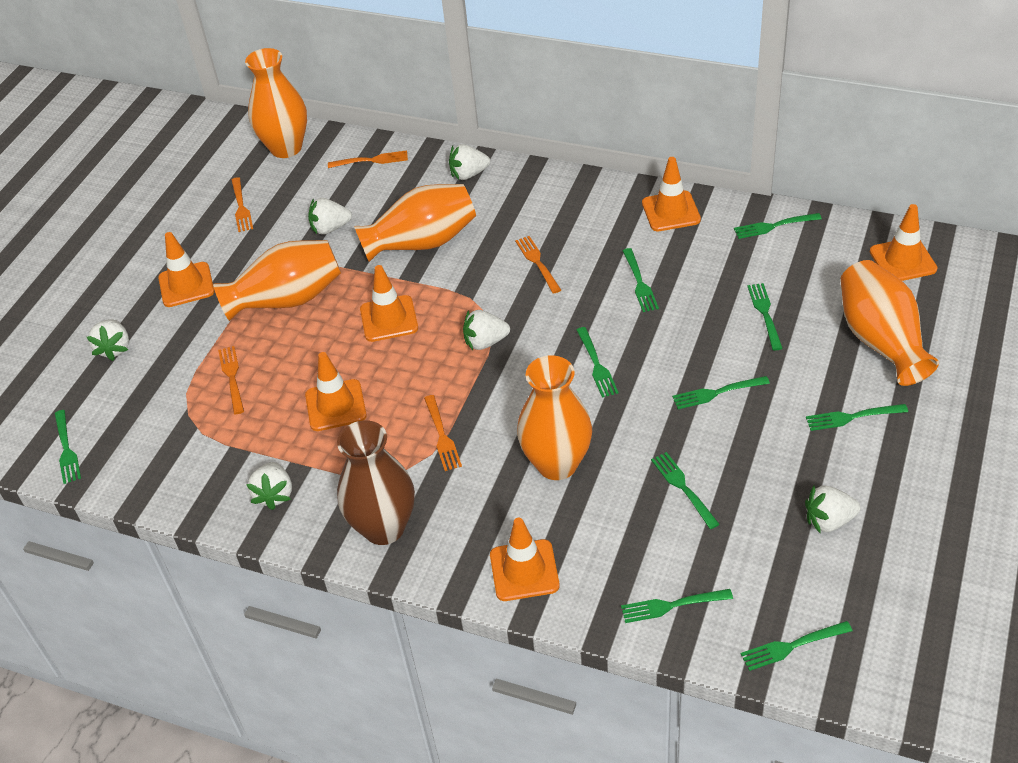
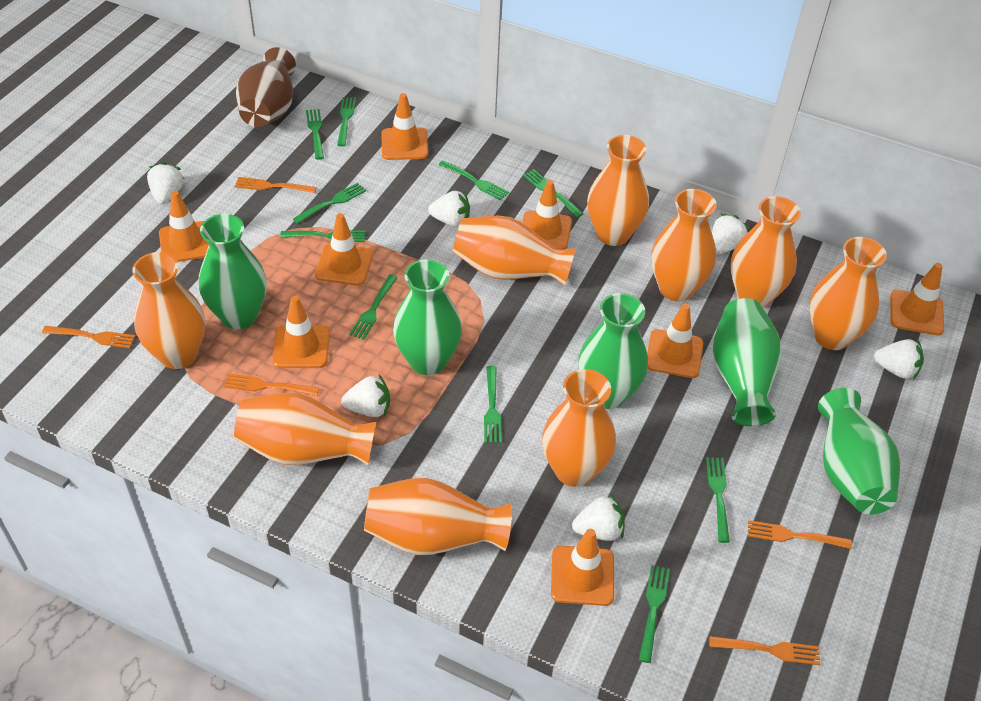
green vase: 0 -> 5
orange traffic cone: 6 -> 8
orange vase: 5 -> 9

